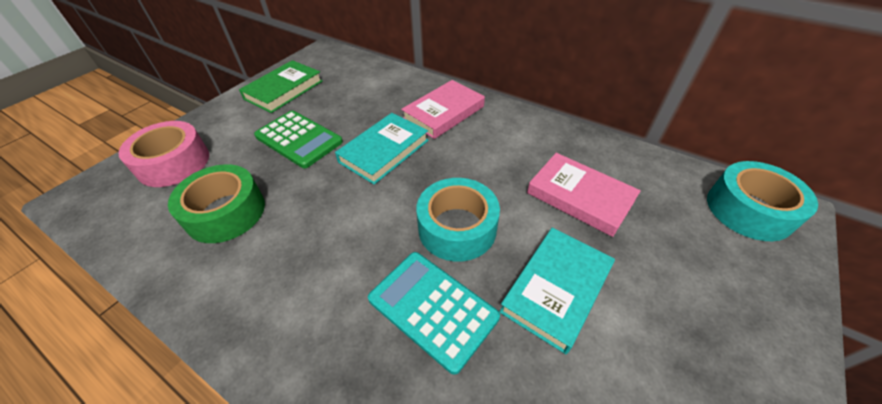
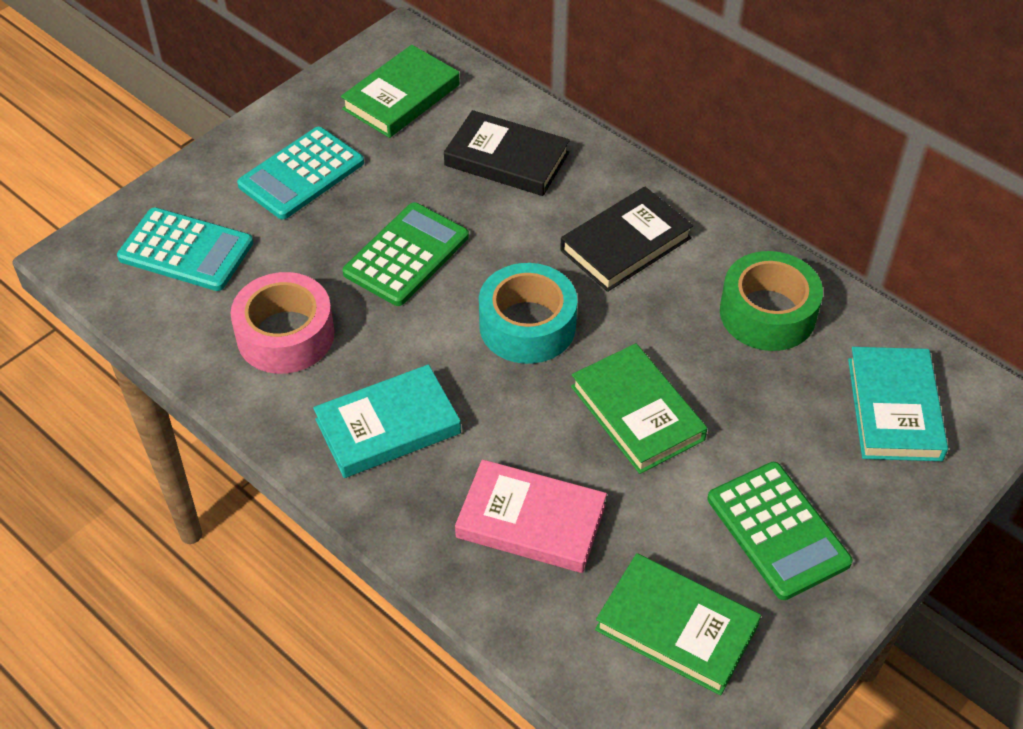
black book: 0 -> 2
green book: 1 -> 3
green calculator: 1 -> 2
pink book: 2 -> 1
turquoise calculator: 1 -> 2
turquoise tape: 2 -> 1

